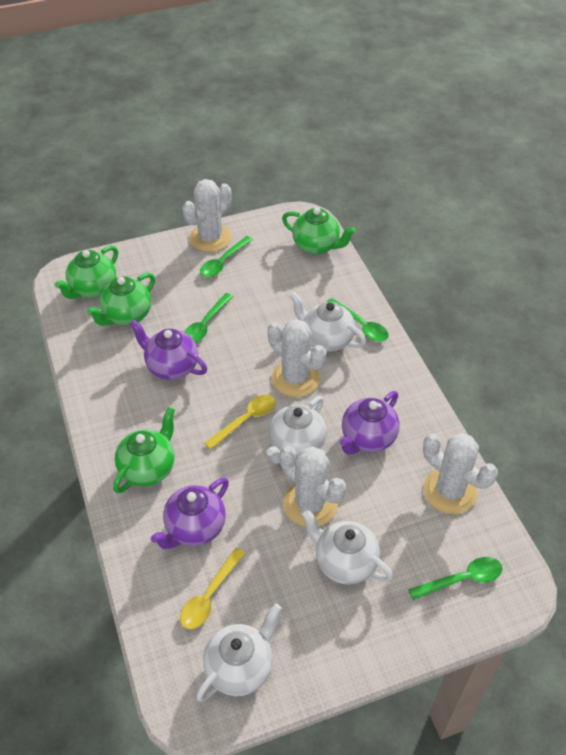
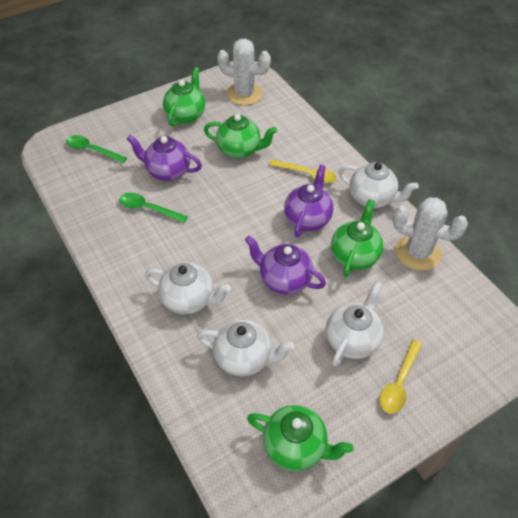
green spoon: 4 -> 2
white cactus: 4 -> 2

